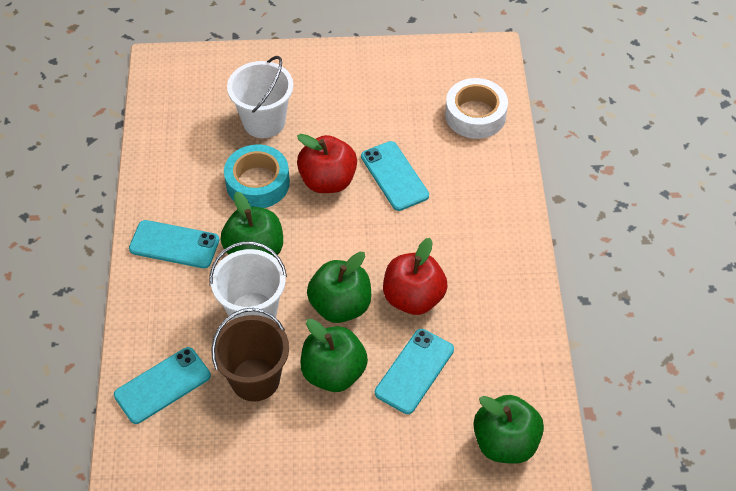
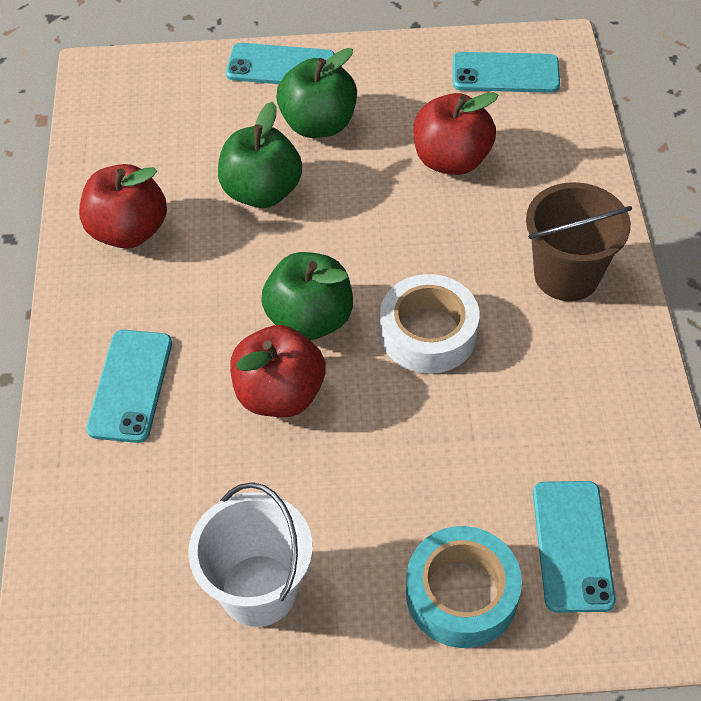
green apple: 4 -> 3
red apple: 2 -> 3
white bucket: 2 -> 1

